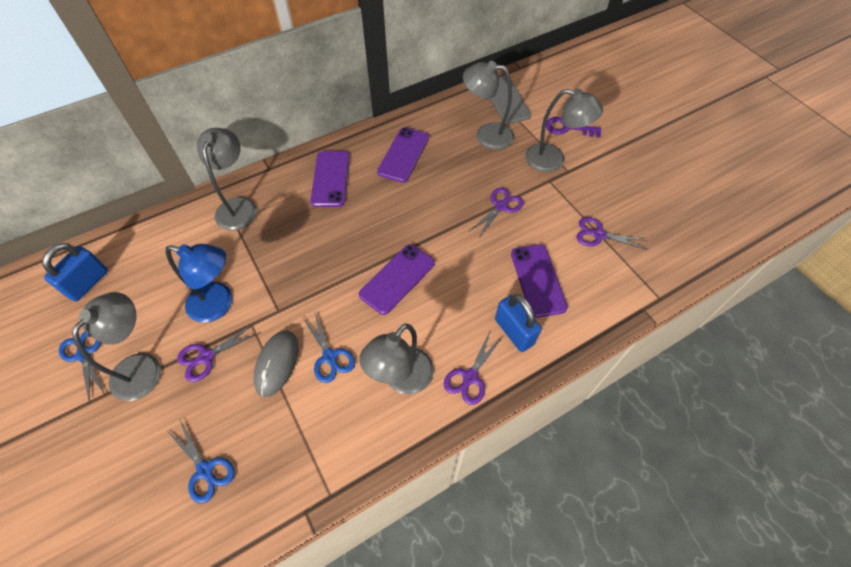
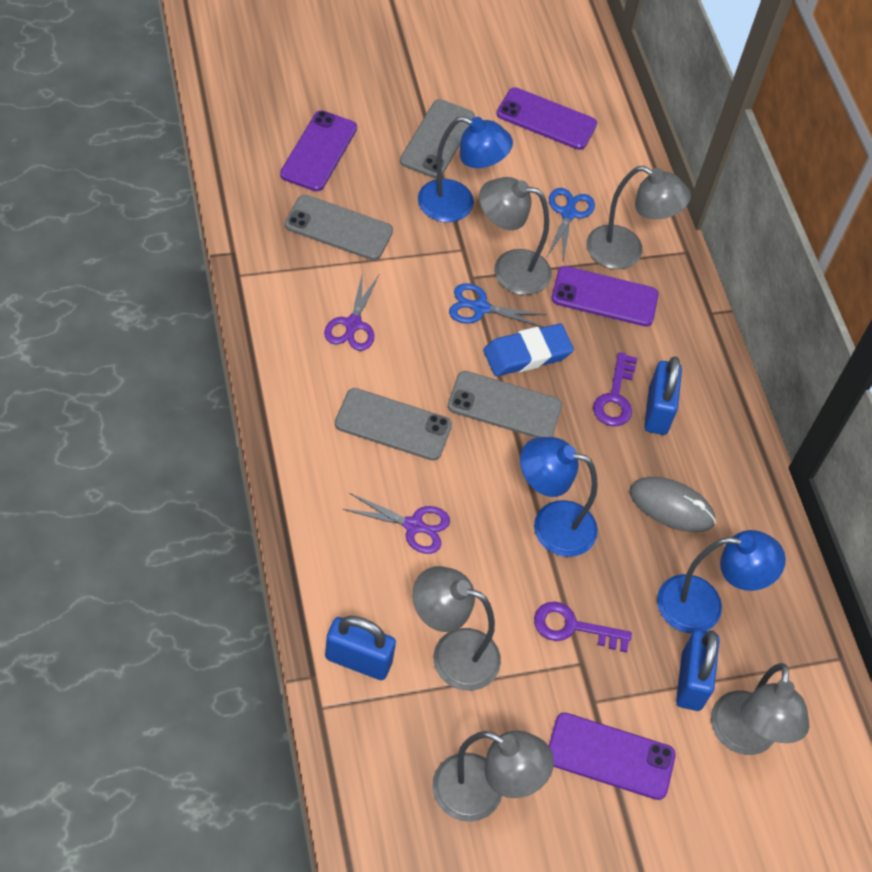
blue eraser: 0 -> 1
blue lamp: 1 -> 3
blue padlock: 2 -> 3
blue scissors: 3 -> 2
grey phone: 1 -> 4
purple key: 1 -> 2
purple scissors: 4 -> 2

